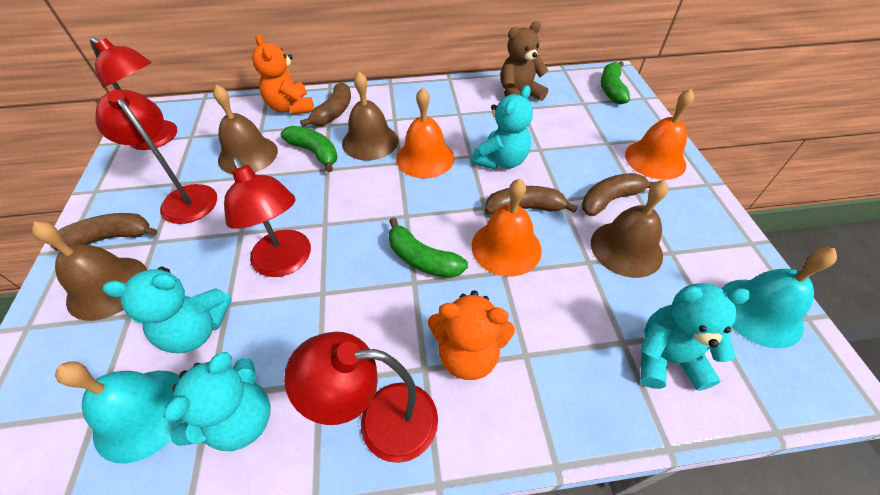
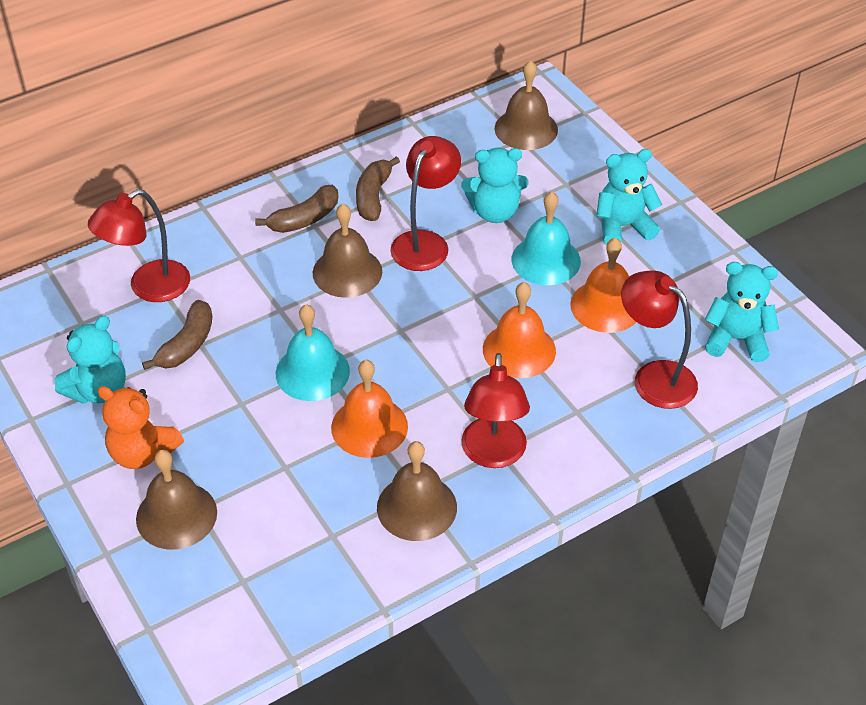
brown banana: 4 -> 3
brown teddy bear: 1 -> 0
green banana: 3 -> 0
orange teddy bear: 2 -> 1

